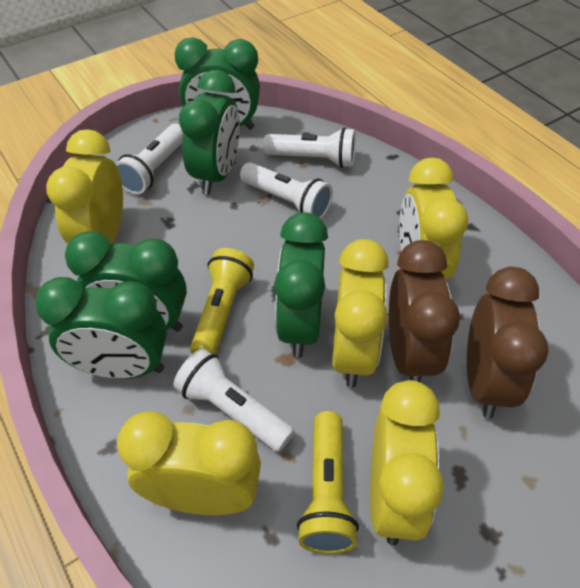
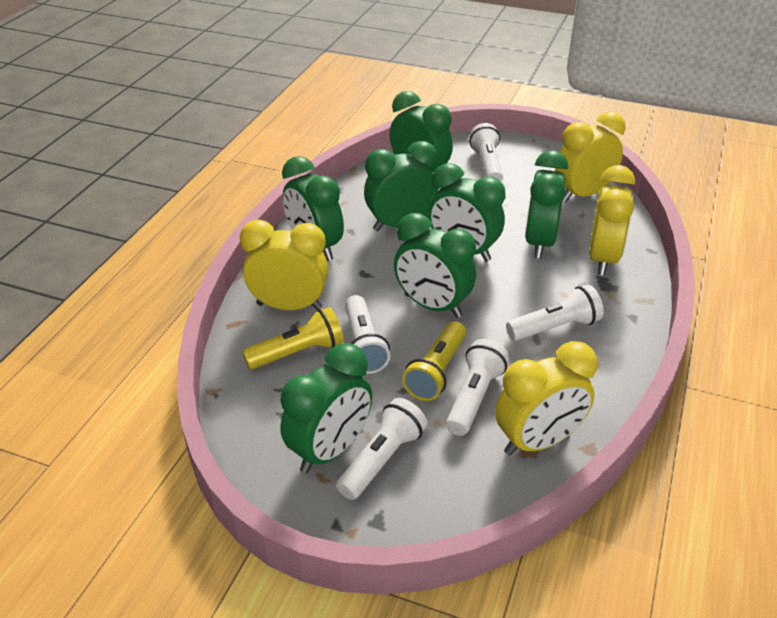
brown clock: 2 -> 0
green clock: 5 -> 7
white flashlight: 4 -> 5
yellow clock: 5 -> 4

